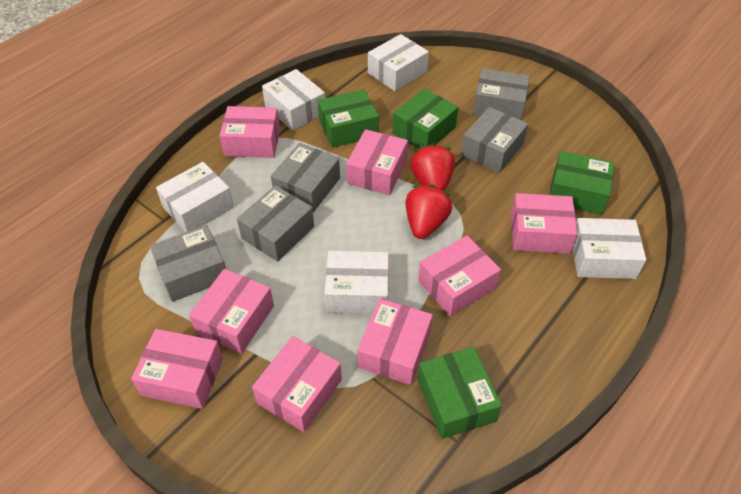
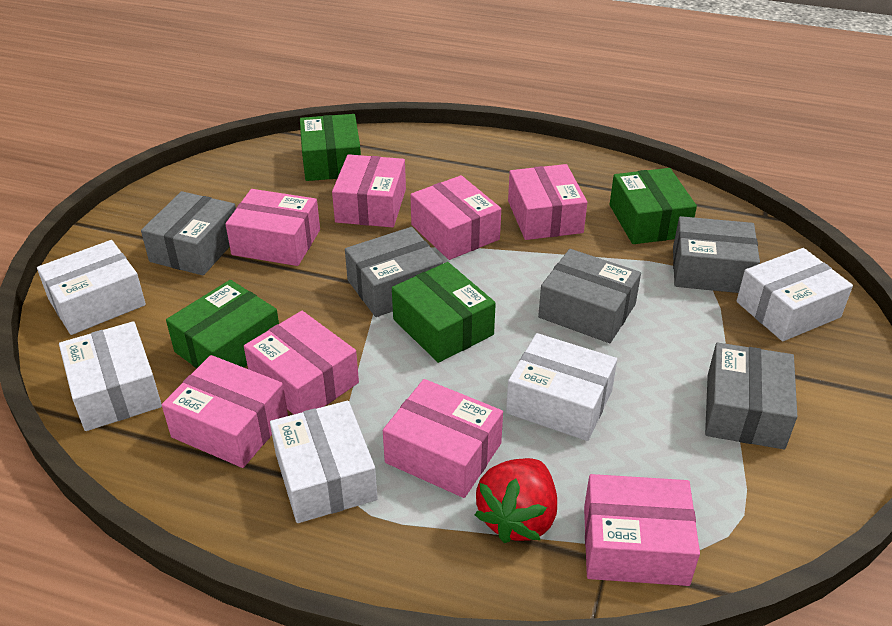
red strawberry: 2 -> 1

